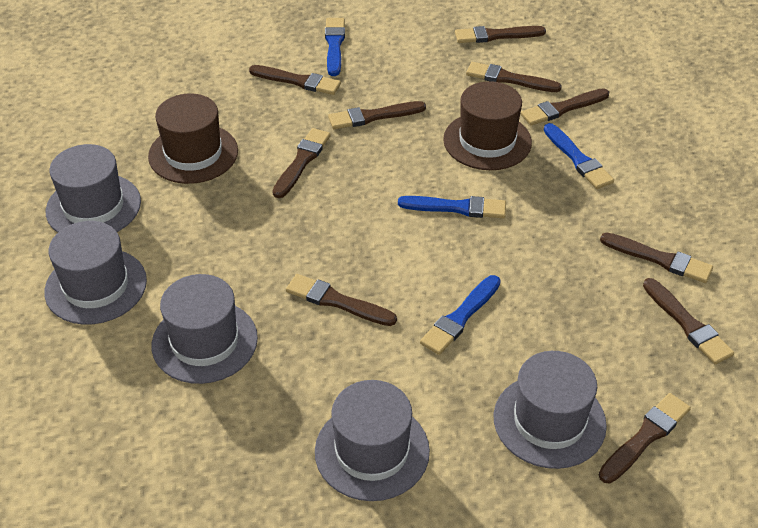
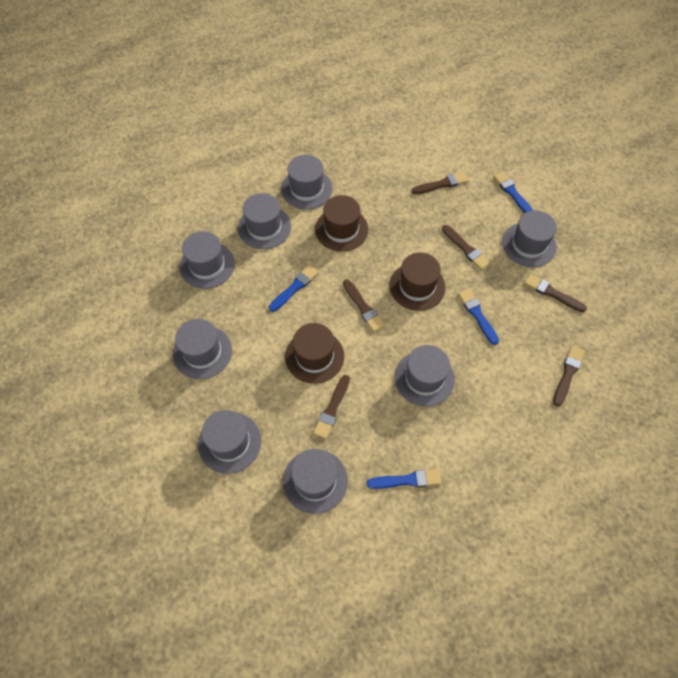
brown brush: 10 -> 6
brown hat: 2 -> 3
grey hat: 5 -> 8

